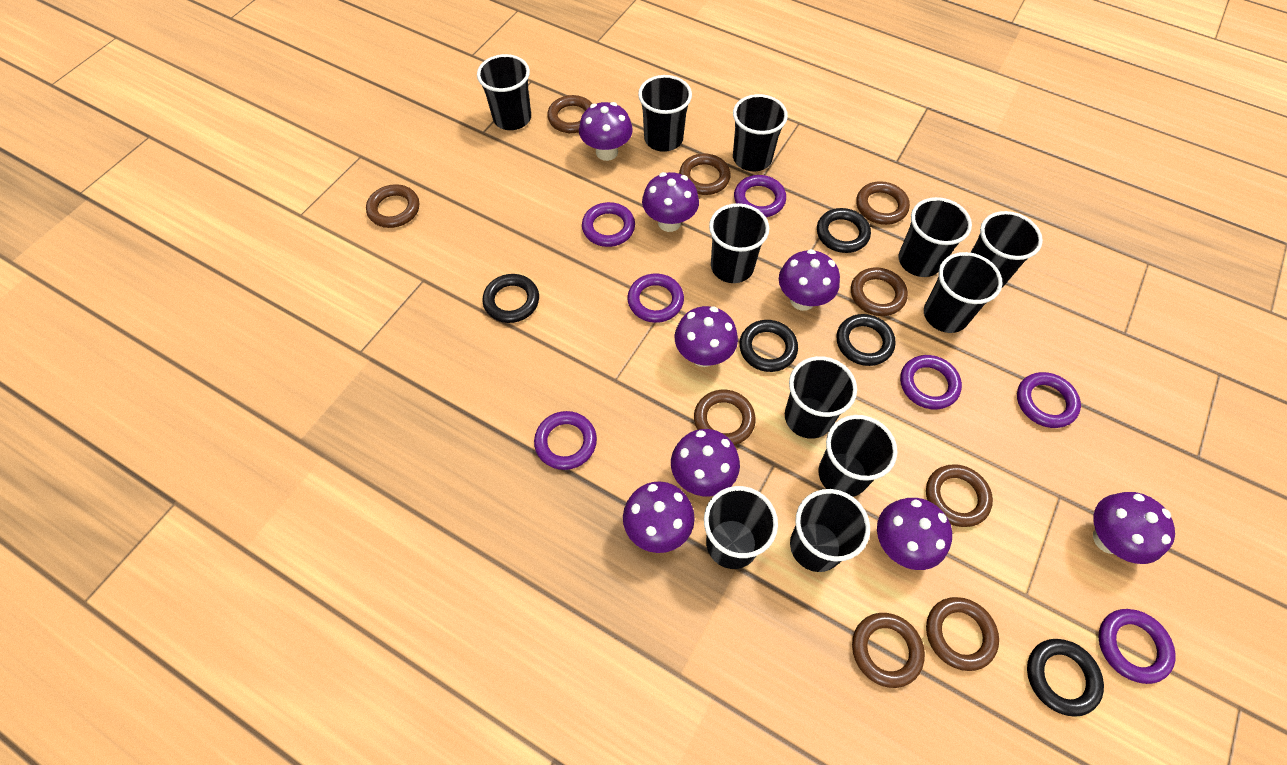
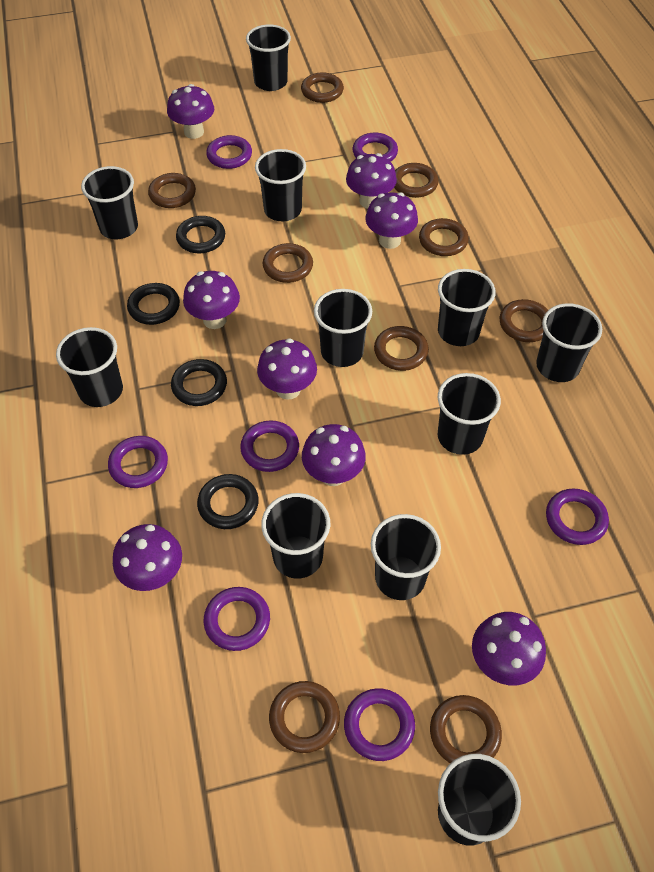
black ring: 5 -> 4

